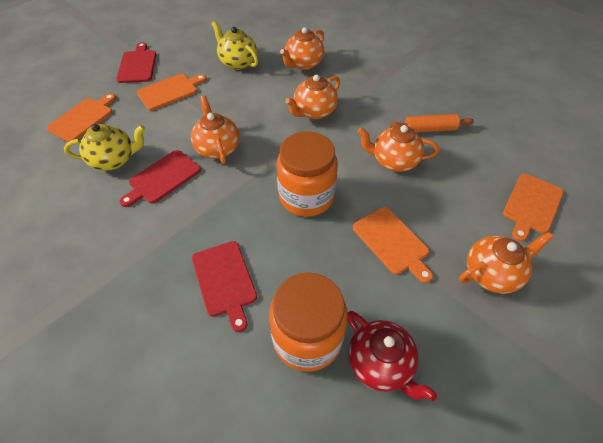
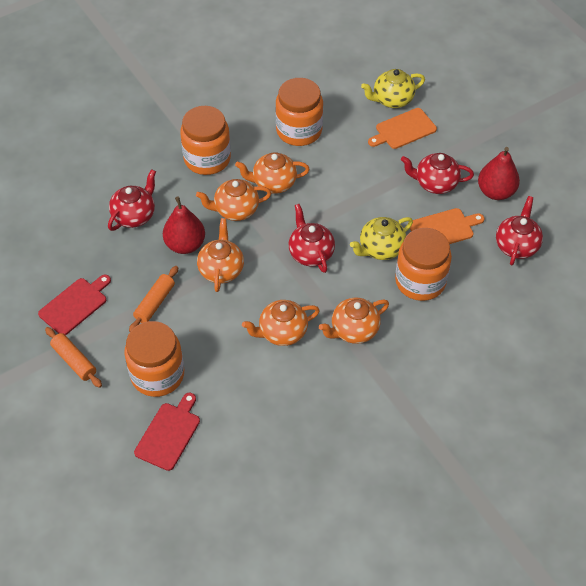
orange cutting board: 4 -> 2
orange jar: 2 -> 4
orange rolling pin: 1 -> 2
red cutting board: 3 -> 2
red pear: 0 -> 2
red teapot: 1 -> 4

